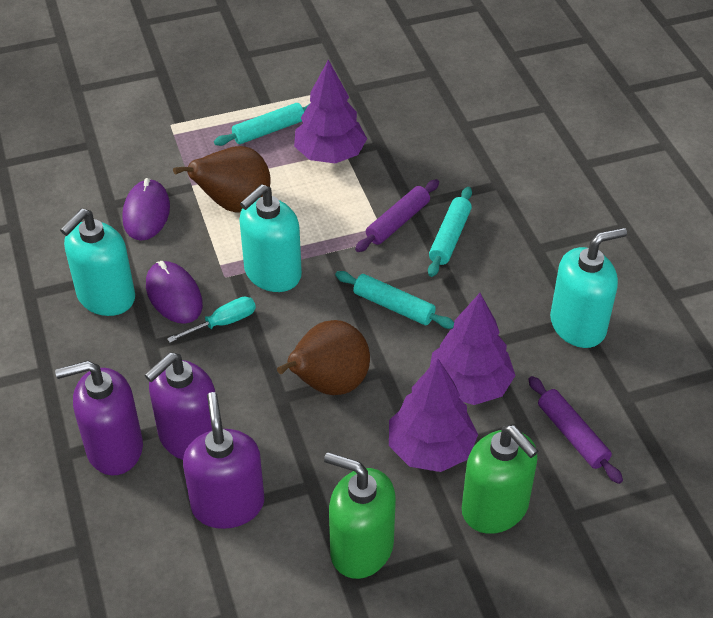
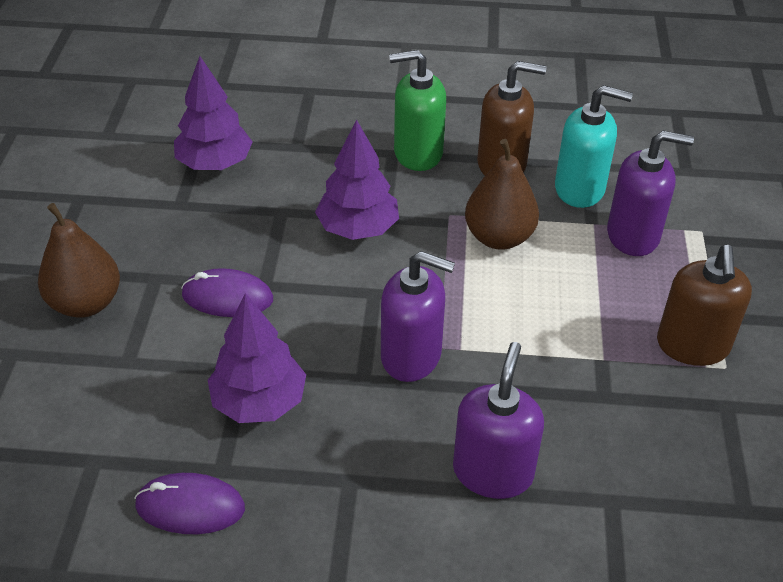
brown soap dispenser: 0 -> 2
green soap dispenser: 2 -> 1
purple rolling pin: 2 -> 0
turquoise rolling pin: 3 -> 0
turquoise screwdriver: 1 -> 0
turquoise soap dispenser: 3 -> 1

